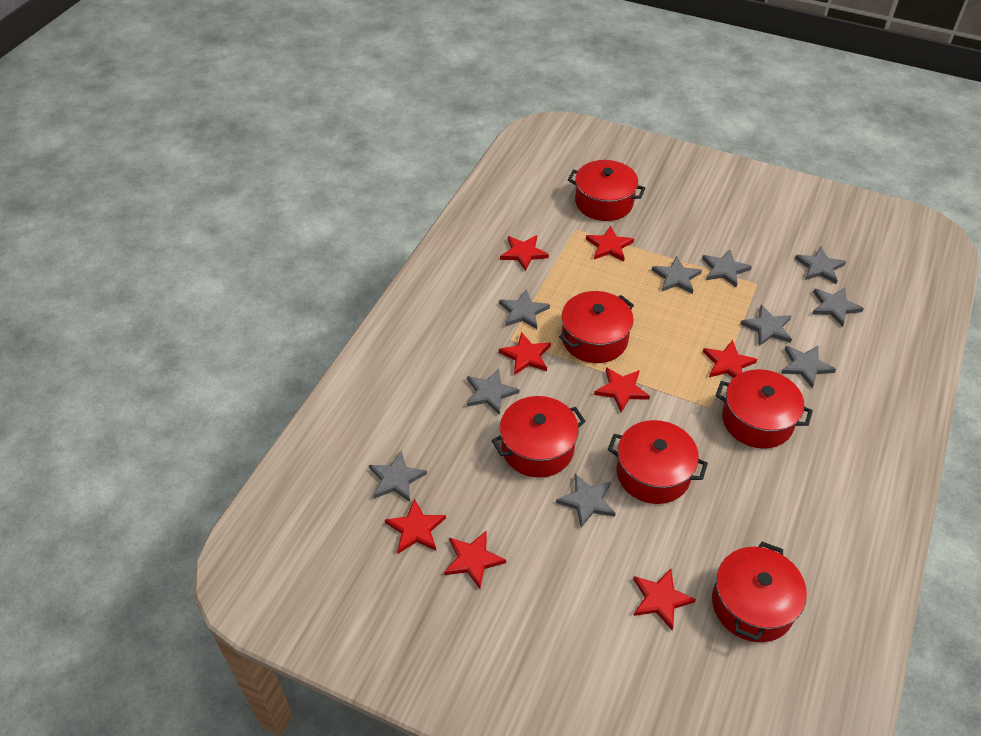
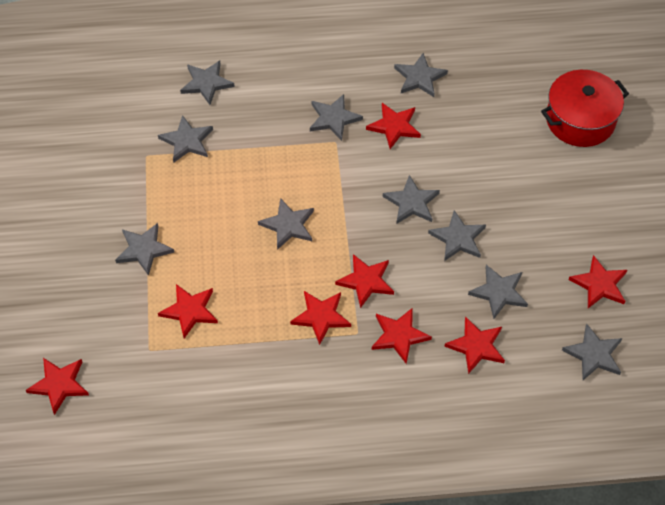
red pot: 6 -> 1

